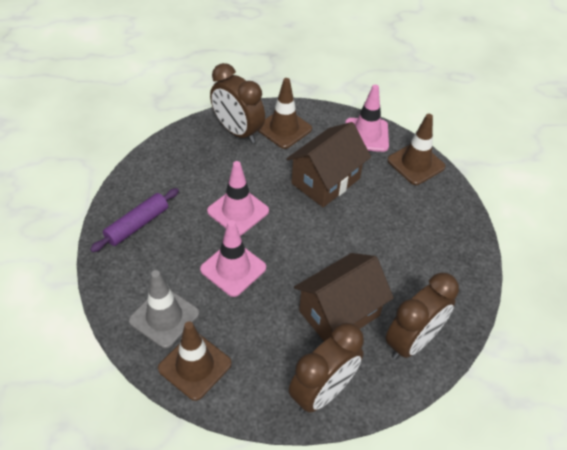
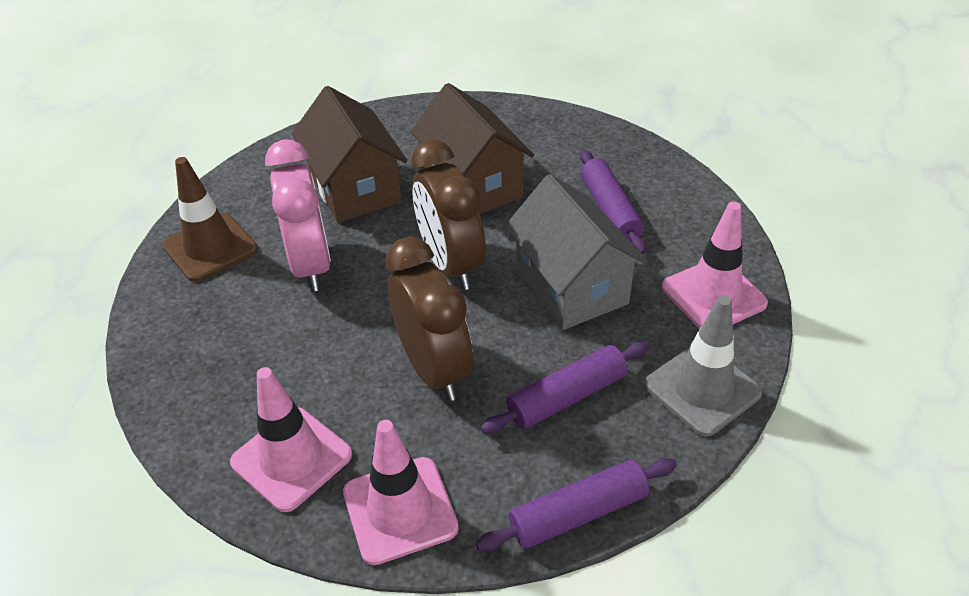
brown clock: 3 -> 2
brown traffic cone: 3 -> 1
grey house: 0 -> 1
pink clock: 0 -> 1
purple rolling pin: 1 -> 3

